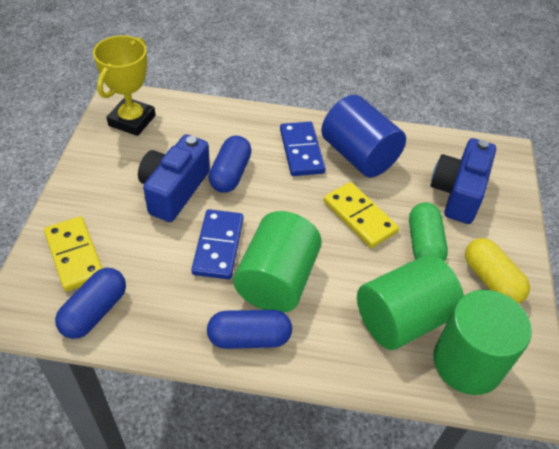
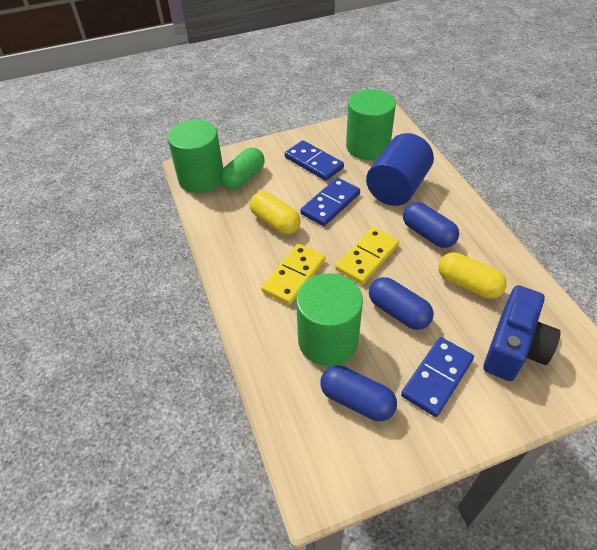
blue camera: 2 -> 1
blue domino: 2 -> 3
yellow capsule: 1 -> 2
yellow trophy: 1 -> 0

